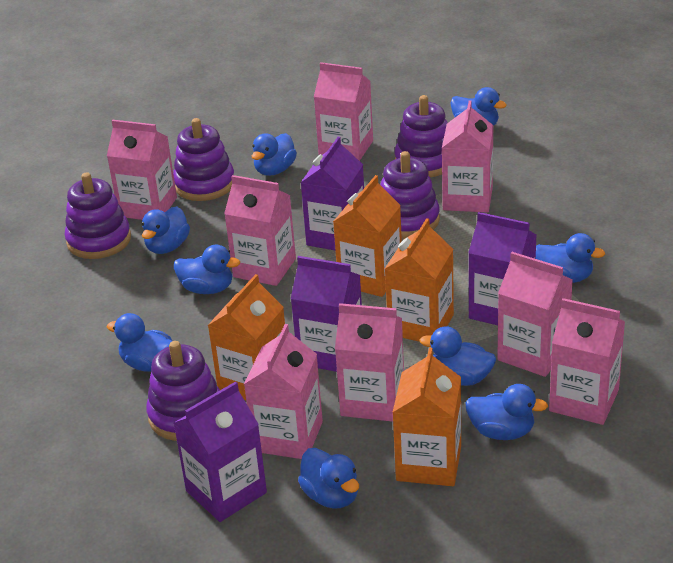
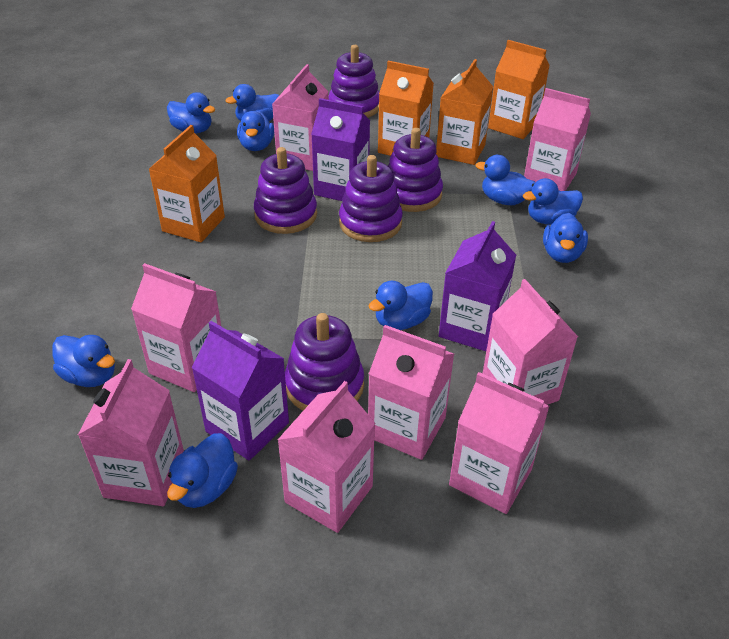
purple carton: 4 -> 3

